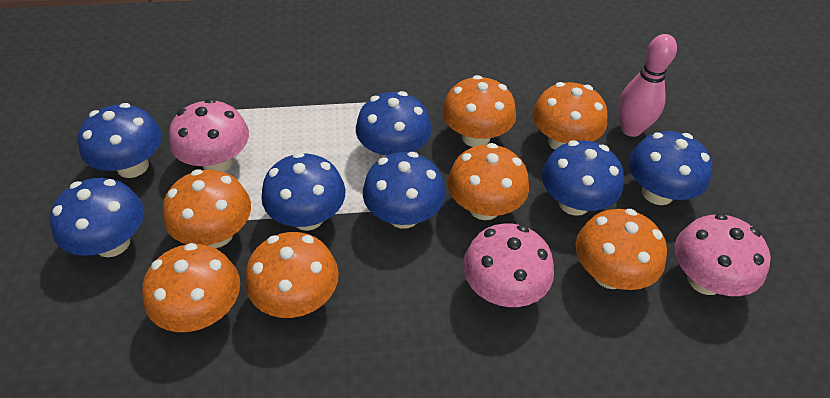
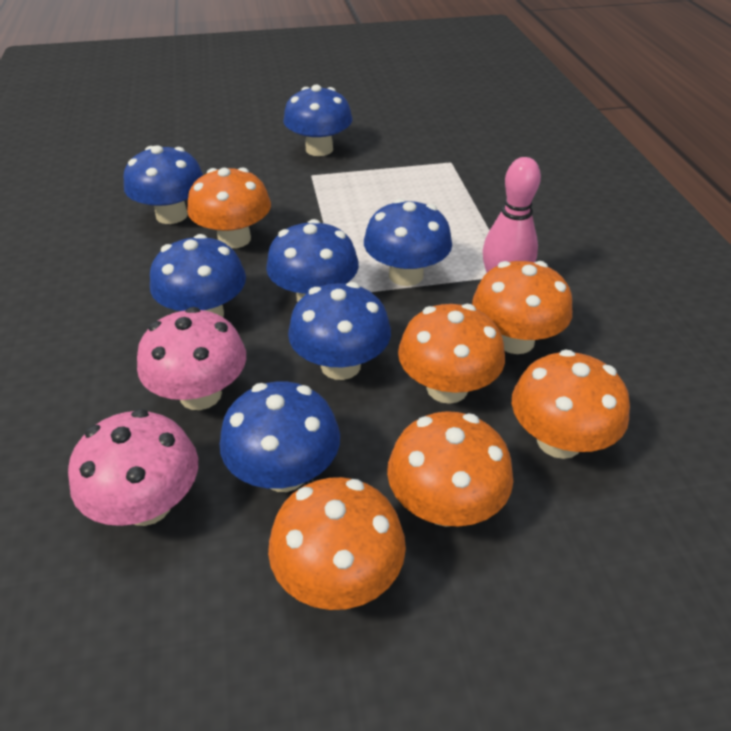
orange mushroom: 7 -> 6
pink mushroom: 3 -> 2

